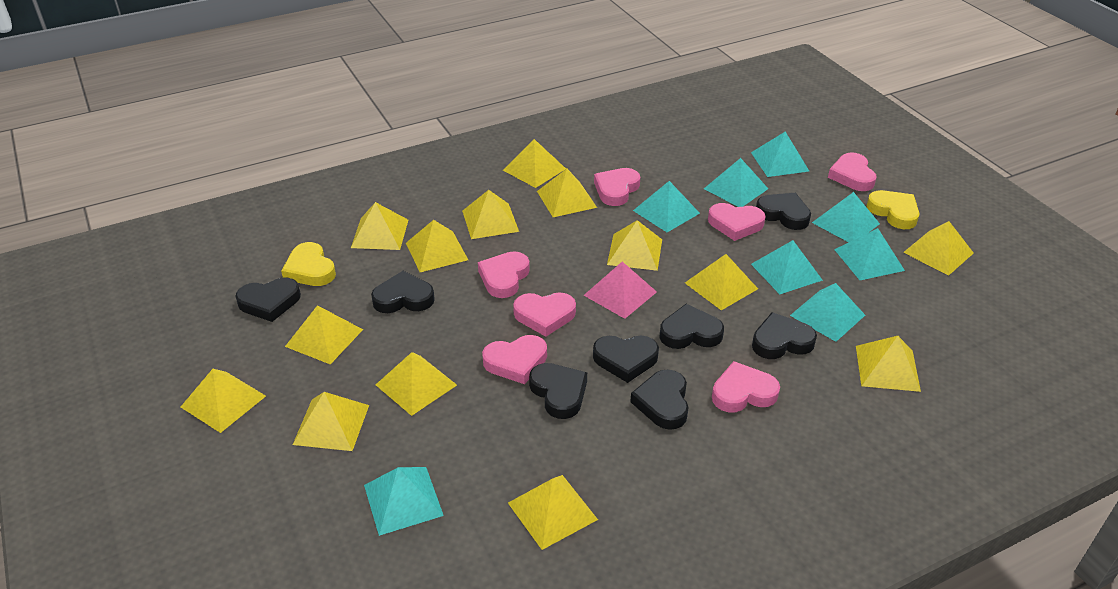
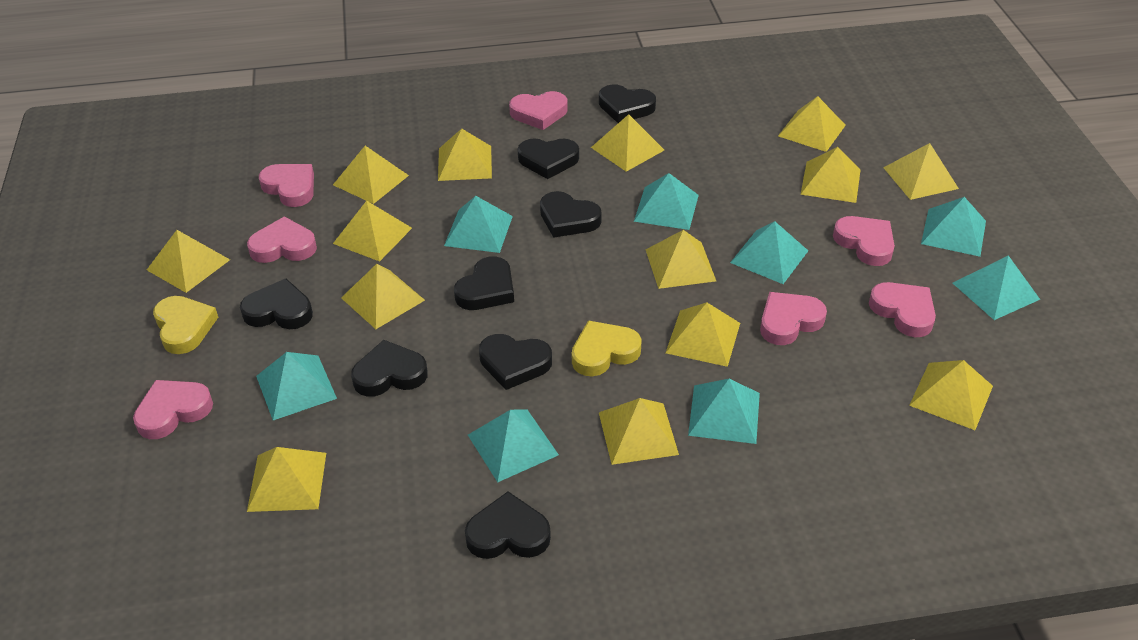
pink pyramid: 1 -> 0

